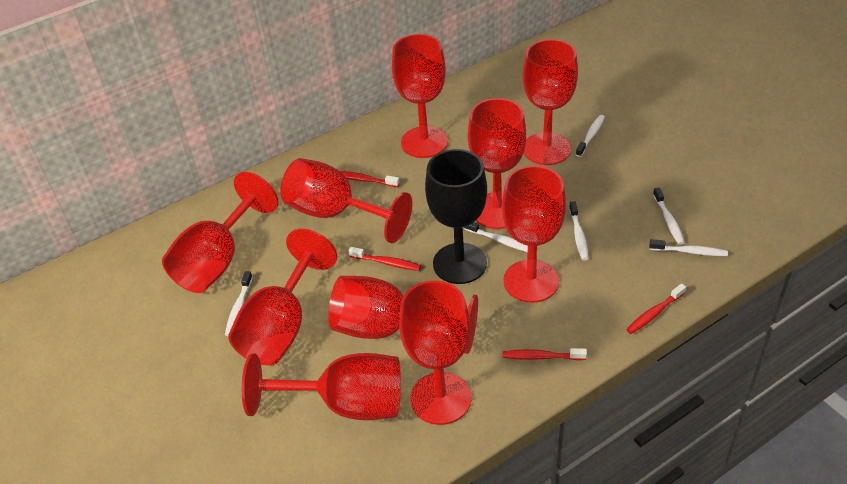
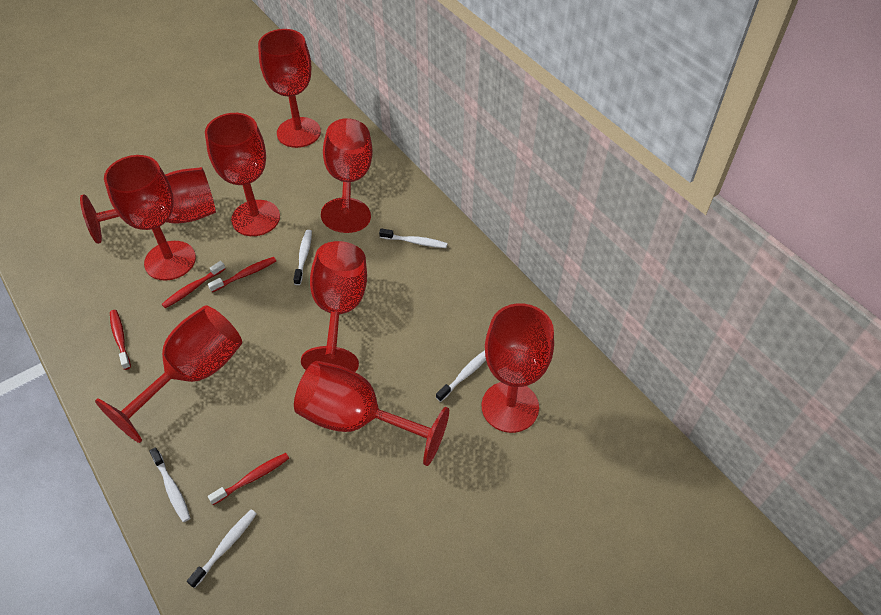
black goblet: 1 -> 0
red goblet: 10 -> 9
white toothbrush: 6 -> 5

